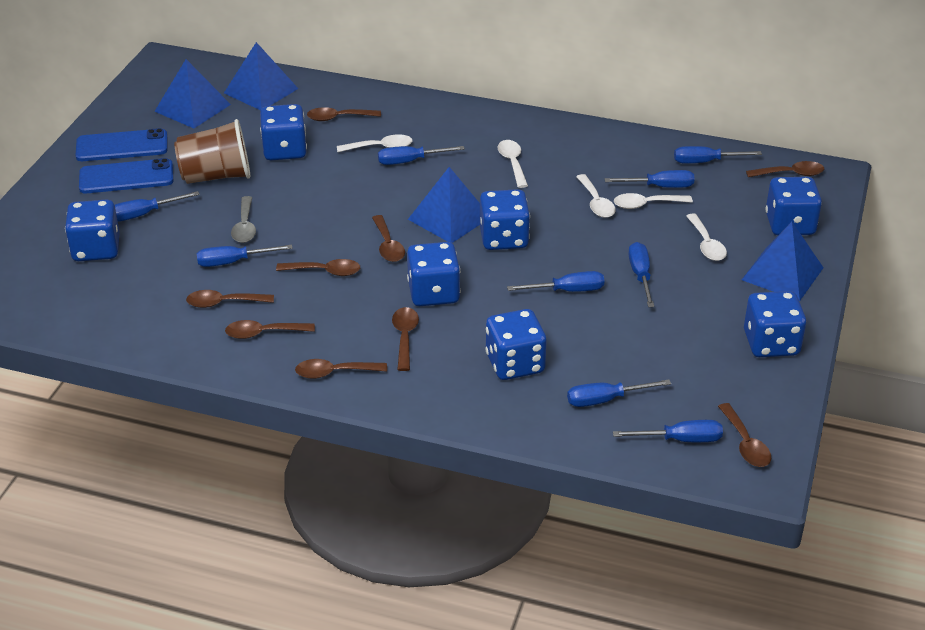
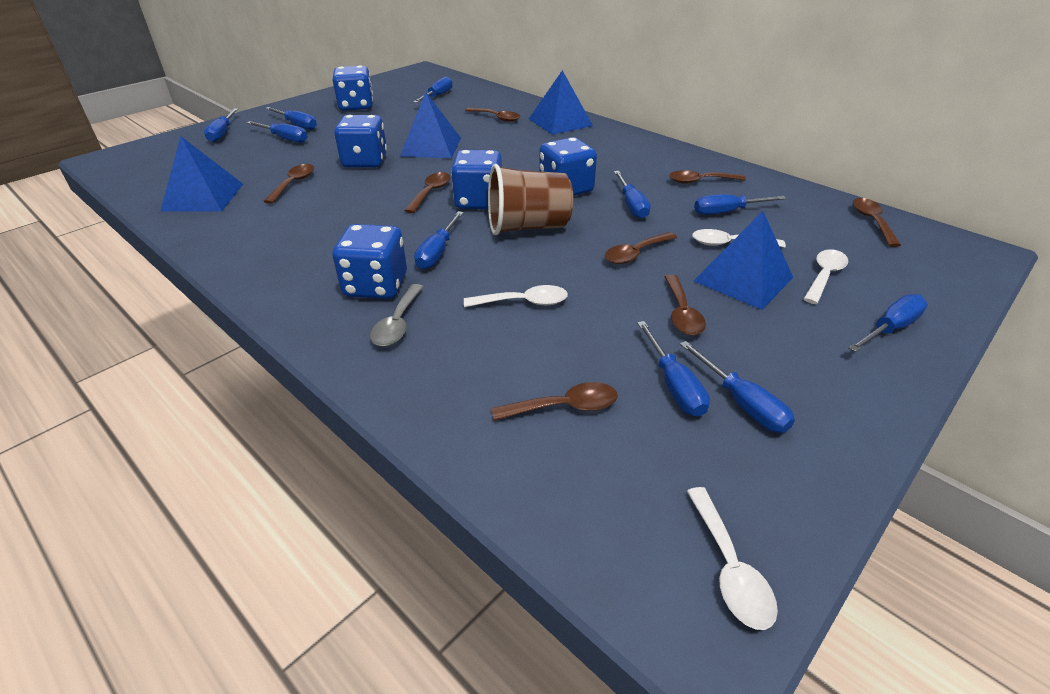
blue dice: 7 -> 5
blue phone: 2 -> 0
blue screwdriver: 9 -> 10
brown spoon: 9 -> 8
white spoon: 5 -> 4

